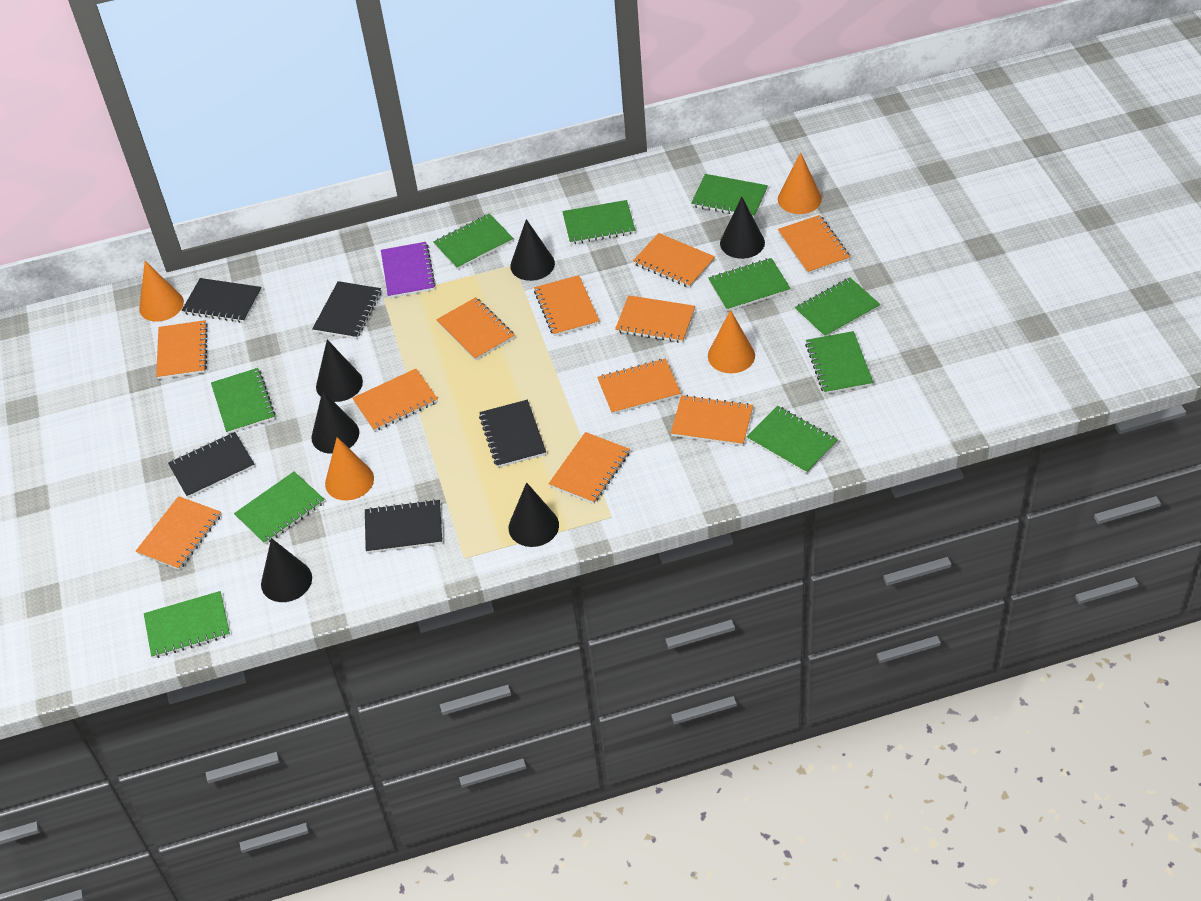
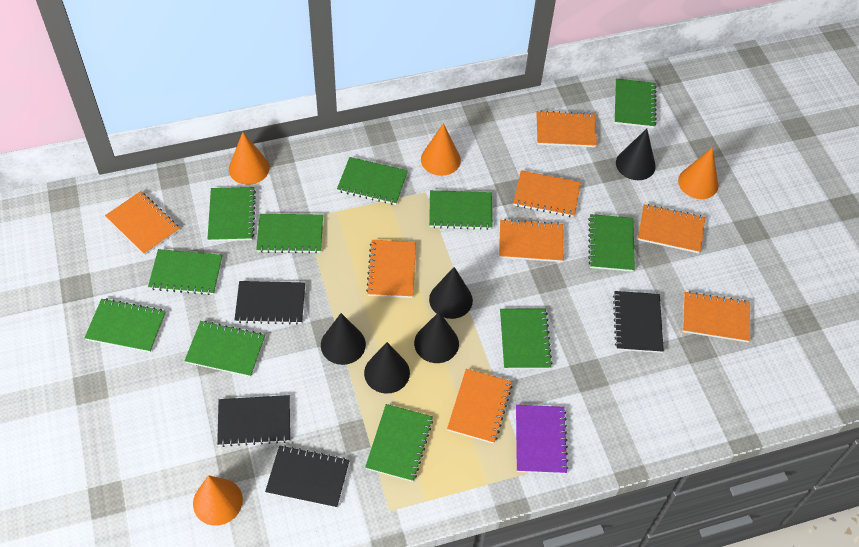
black cone: 6 -> 5
black notebook: 5 -> 4
green notebook: 10 -> 11
orange notebook: 11 -> 8

